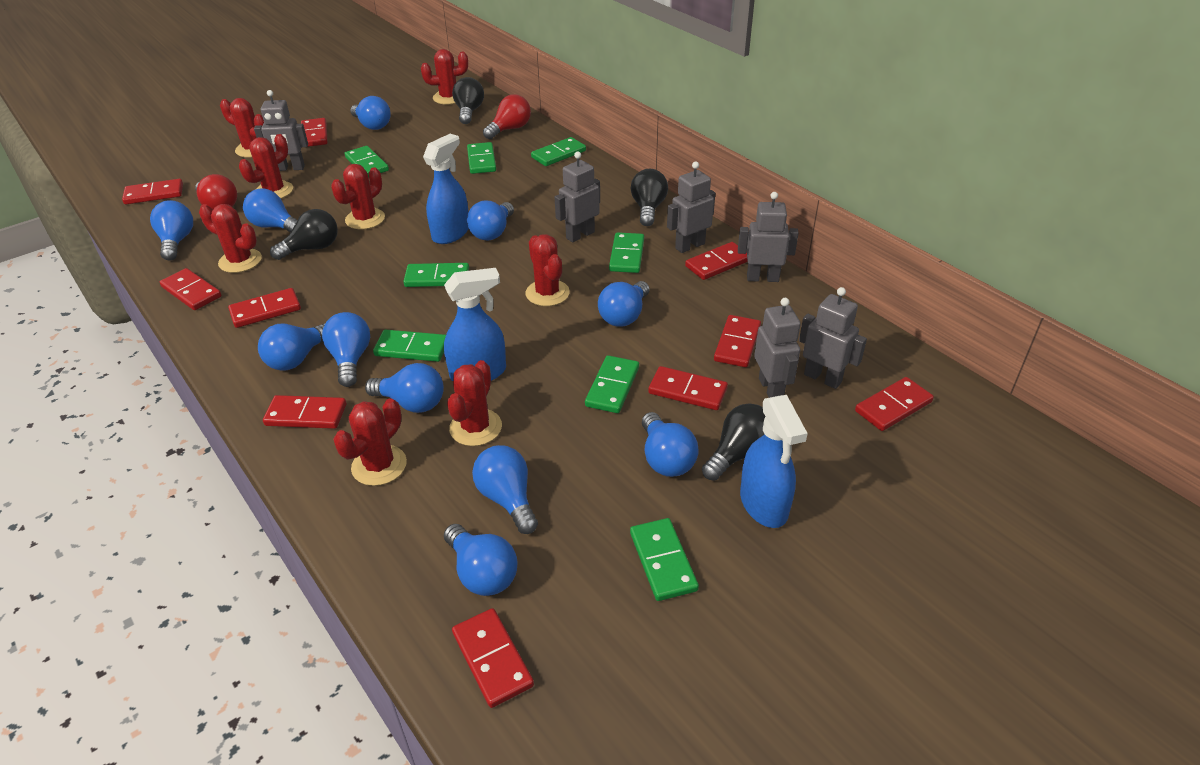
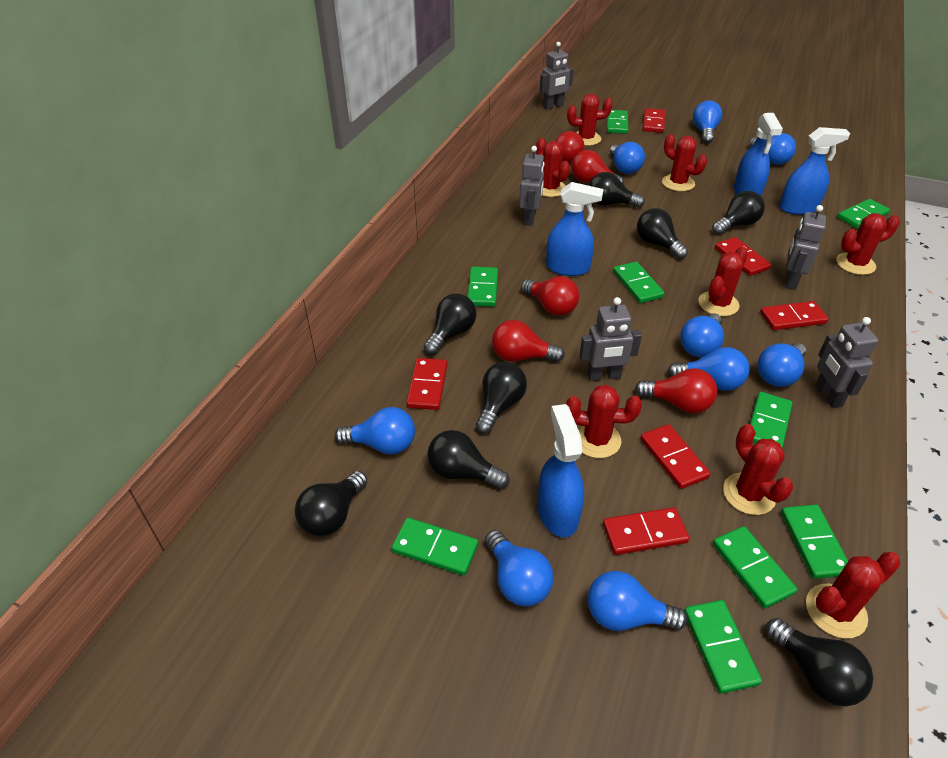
black light bulb: 4 -> 8
blue light bulb: 11 -> 9
blue spray bottle: 3 -> 4
green domino: 8 -> 9
grey robot: 6 -> 5
red domino: 10 -> 6
red light bulb: 2 -> 5

